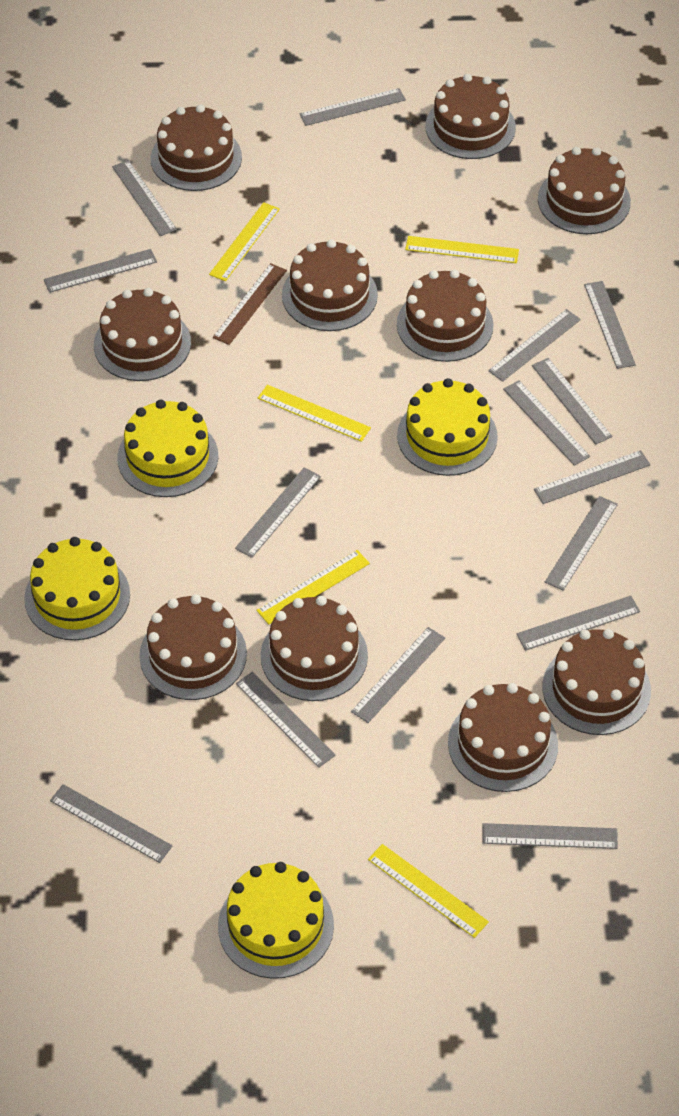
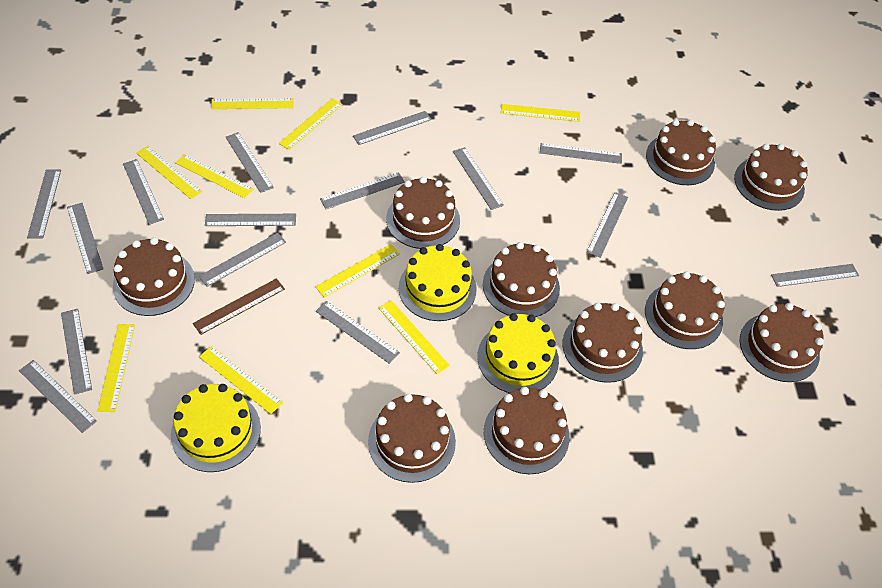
yellow cake: 4 -> 3
yellow ruler: 5 -> 9

